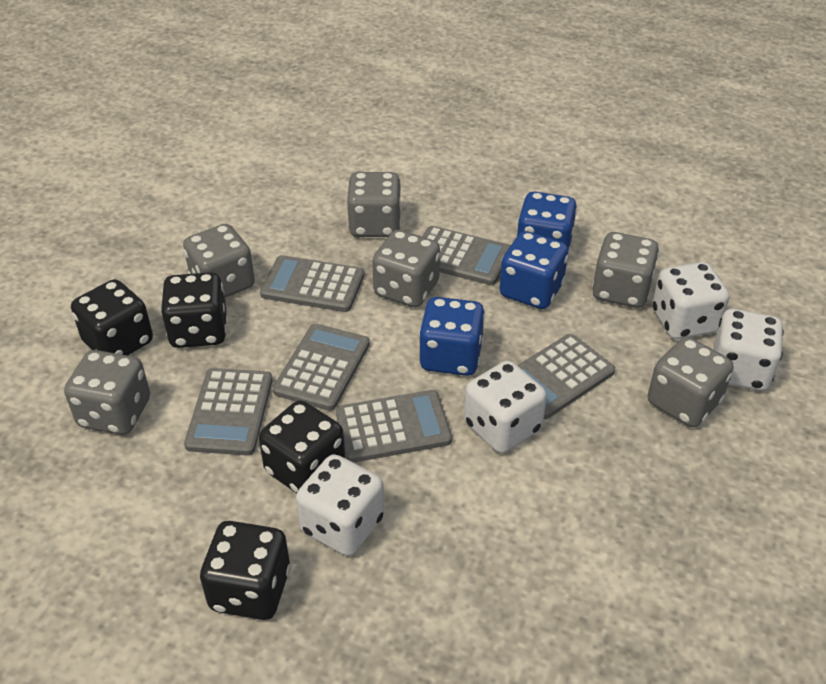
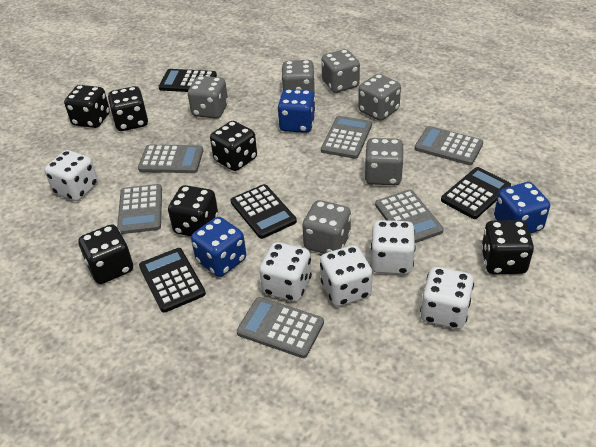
black calculator: 0 -> 4
black dice: 4 -> 6
white dice: 4 -> 5

